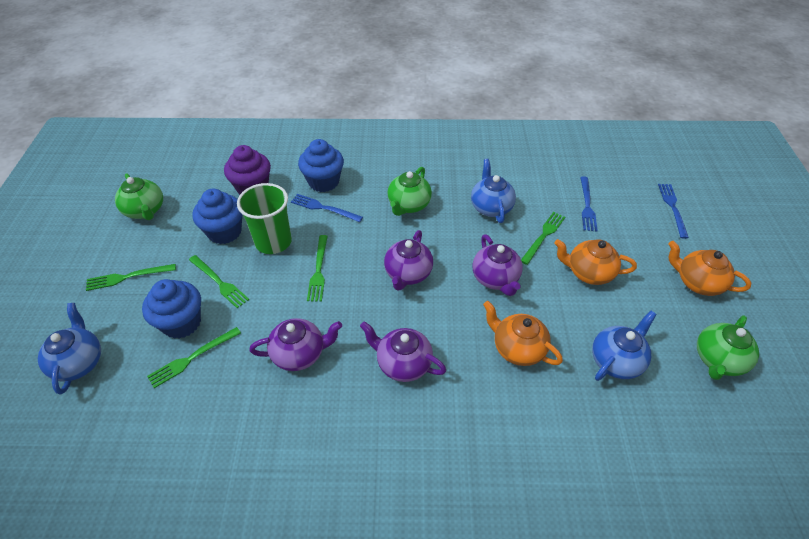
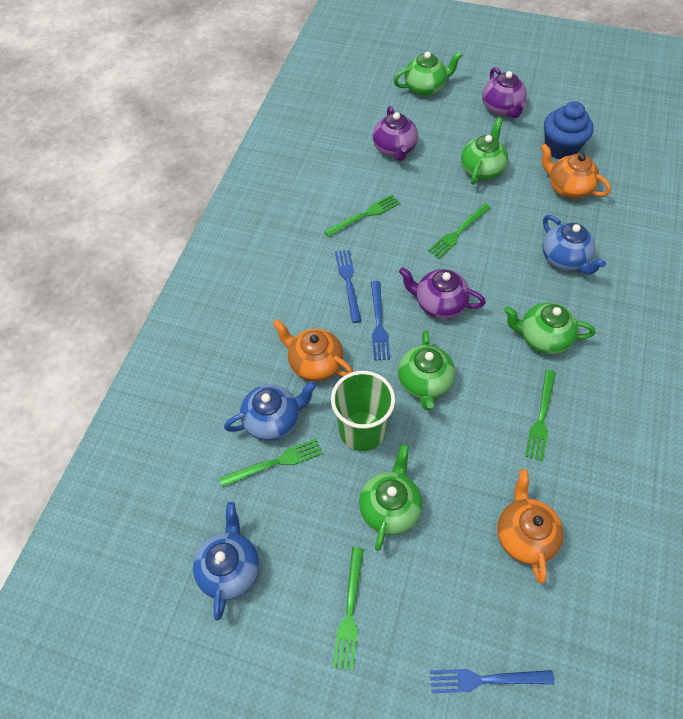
blue cupcake: 3 -> 1
green teapot: 3 -> 5
purple cupcake: 1 -> 0
purple teapot: 4 -> 3

